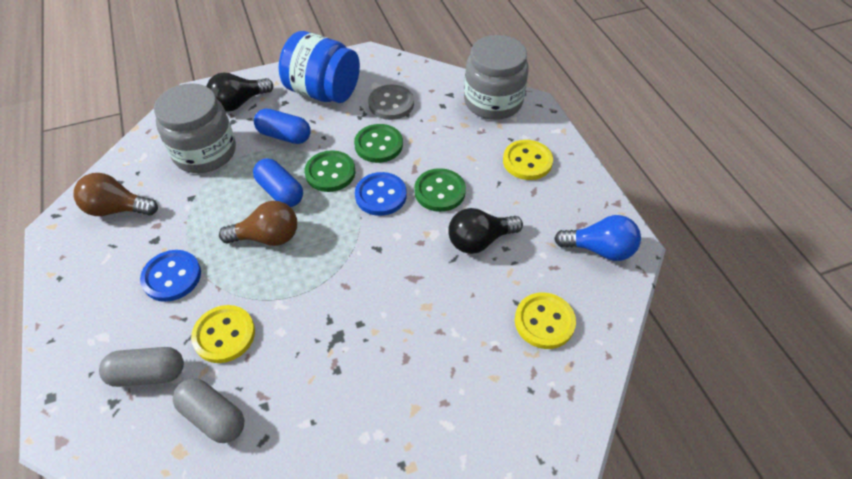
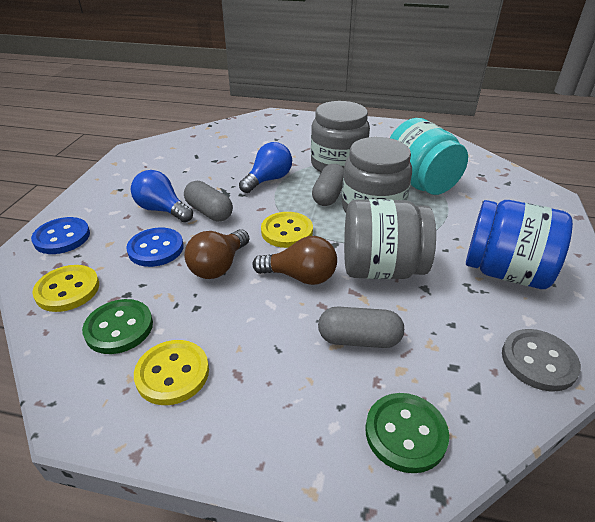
black light bulb: 2 -> 0
blue capsule: 2 -> 0
blue light bulb: 1 -> 2
green button: 3 -> 2
grey capsule: 2 -> 3
grey jar: 2 -> 3
turquoise jar: 0 -> 1

